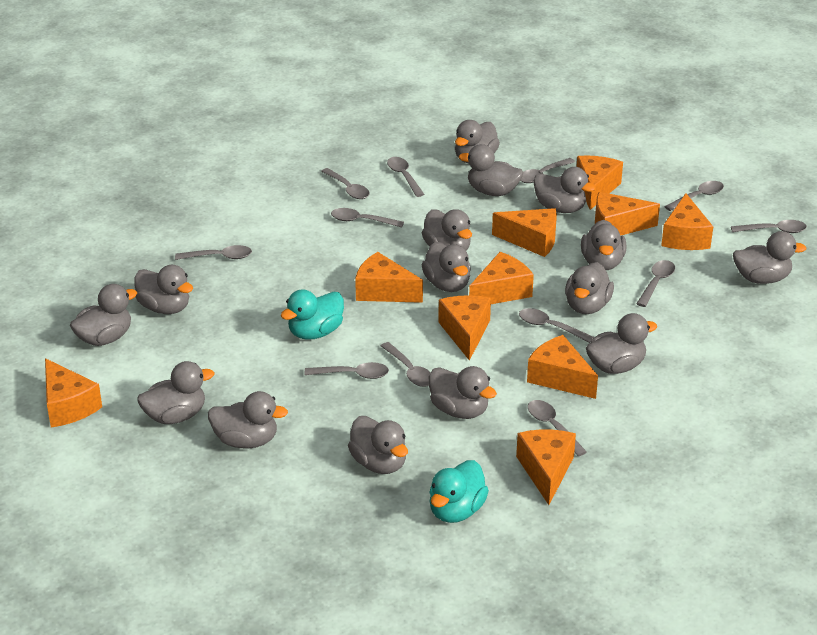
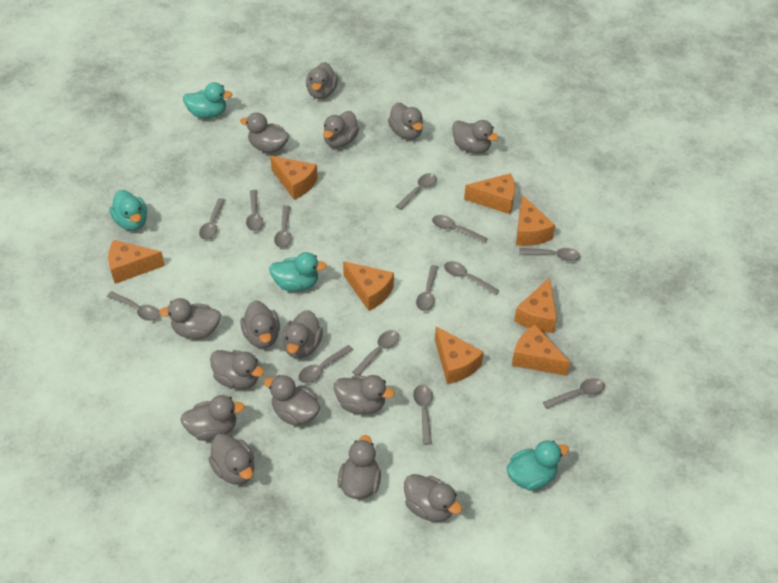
grey spoon: 12 -> 13
orange cheese: 10 -> 8
turquoise duck: 2 -> 4

